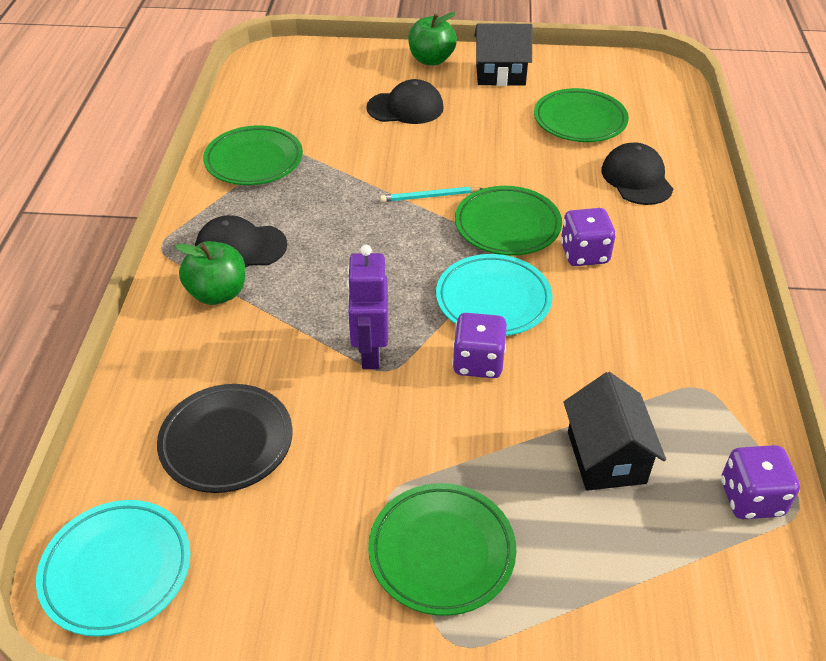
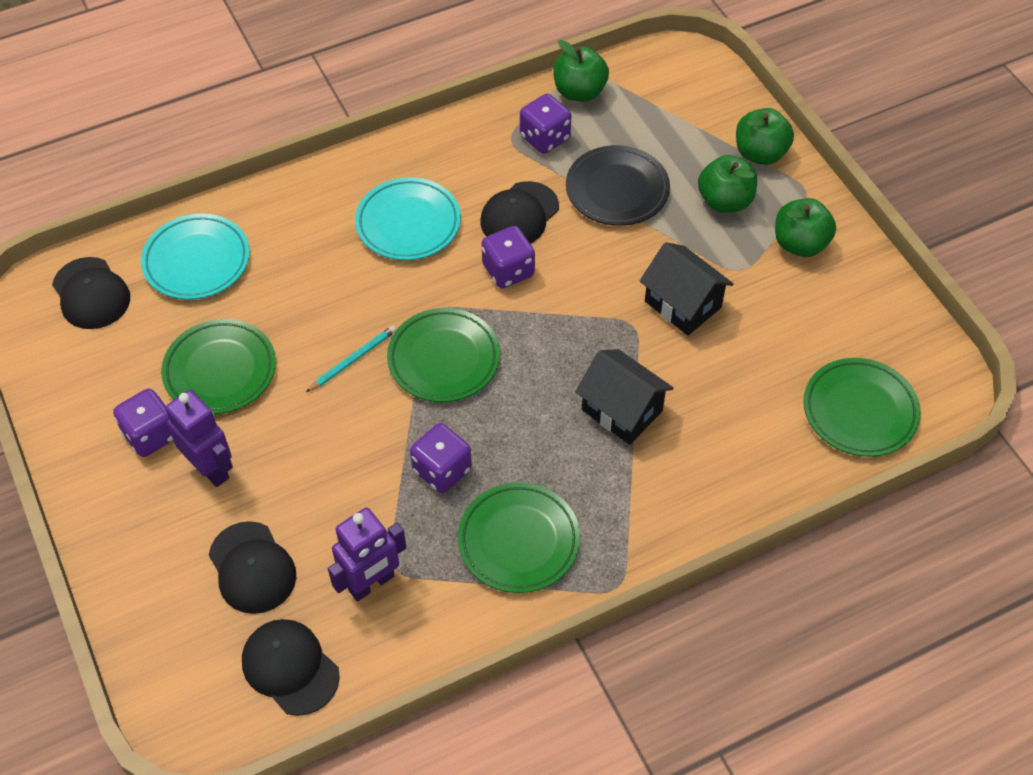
black cap: 3 -> 4
green apple: 2 -> 4
purple dice: 3 -> 4
purple robot: 1 -> 2

